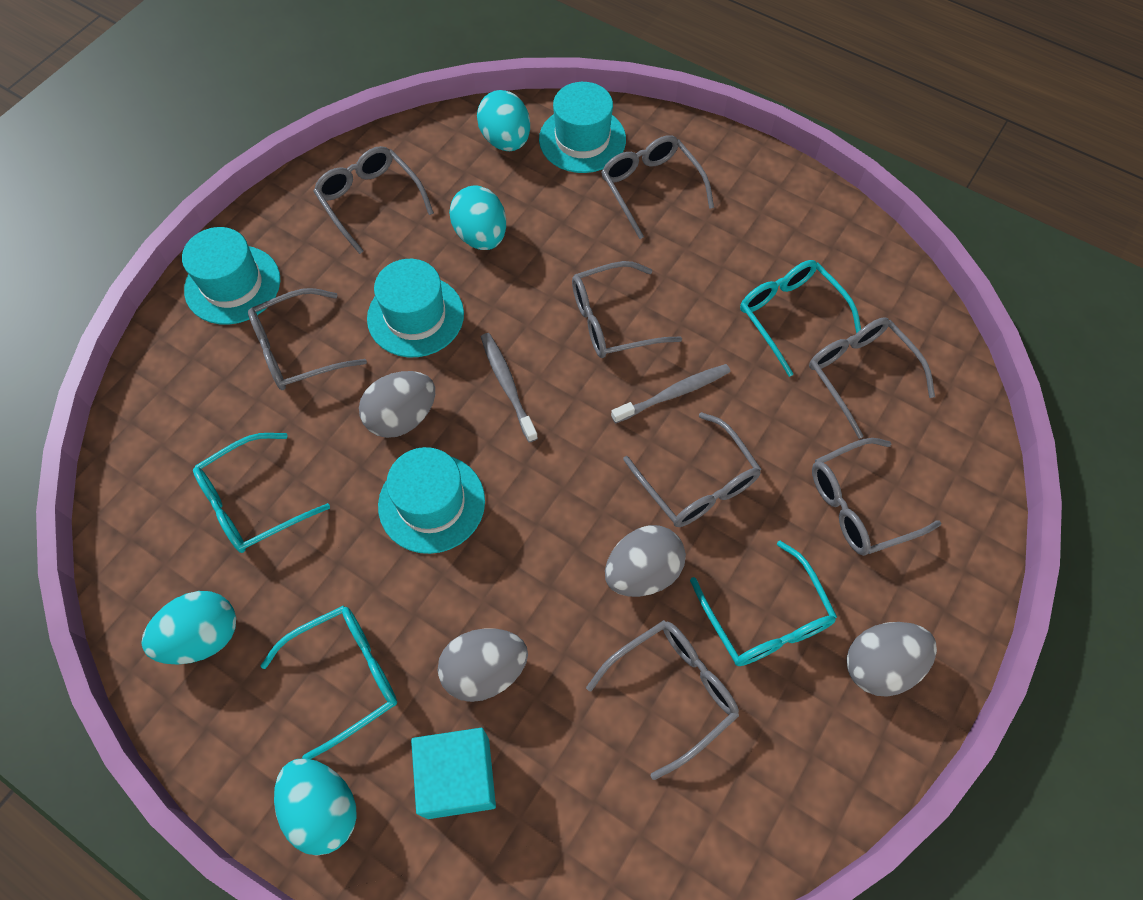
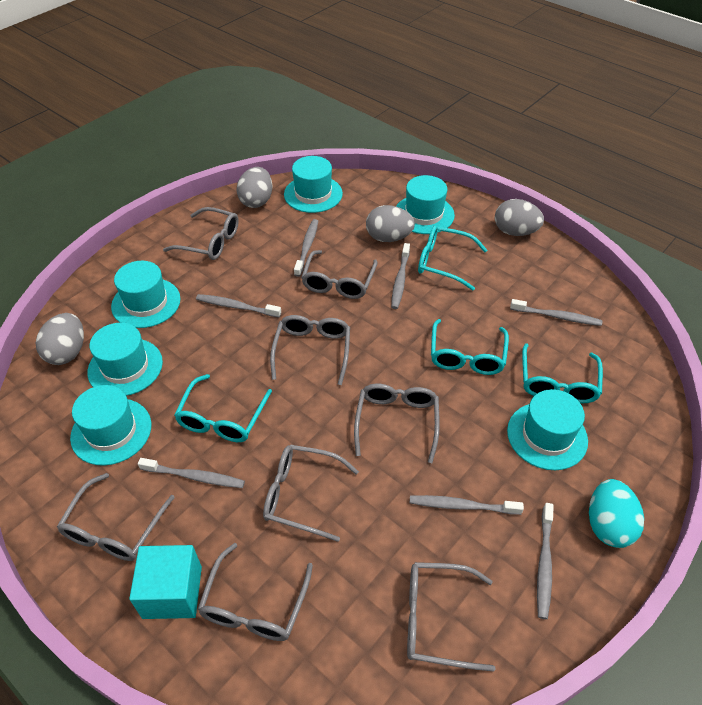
grey toothbrush: 2 -> 7
turquoise egg: 4 -> 1
turquoise hat: 4 -> 6

